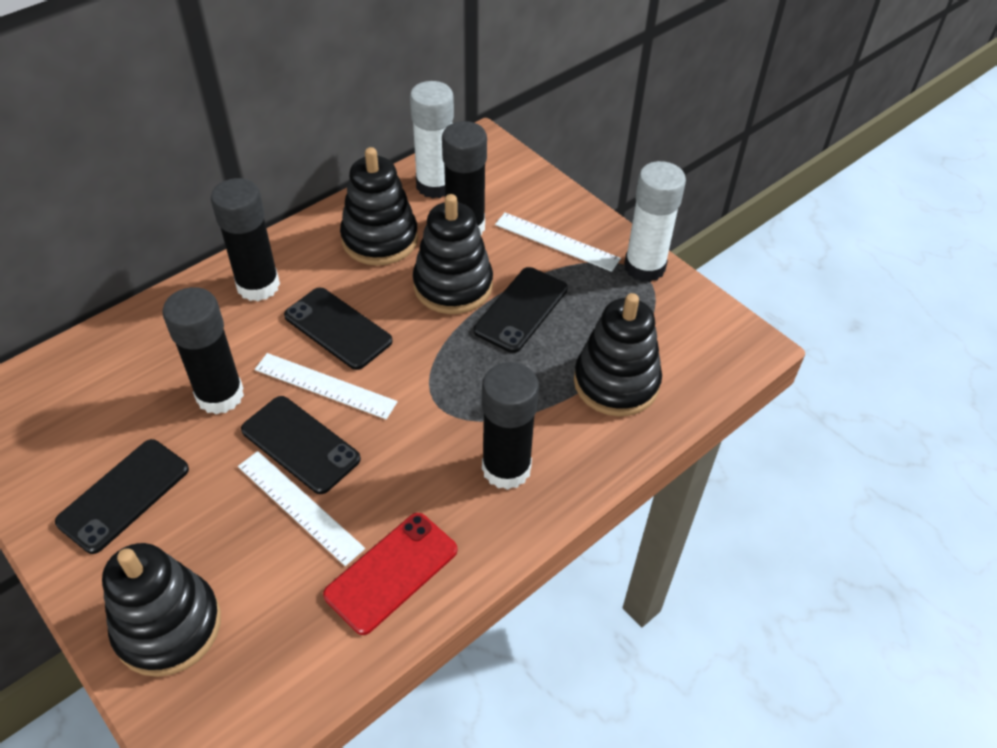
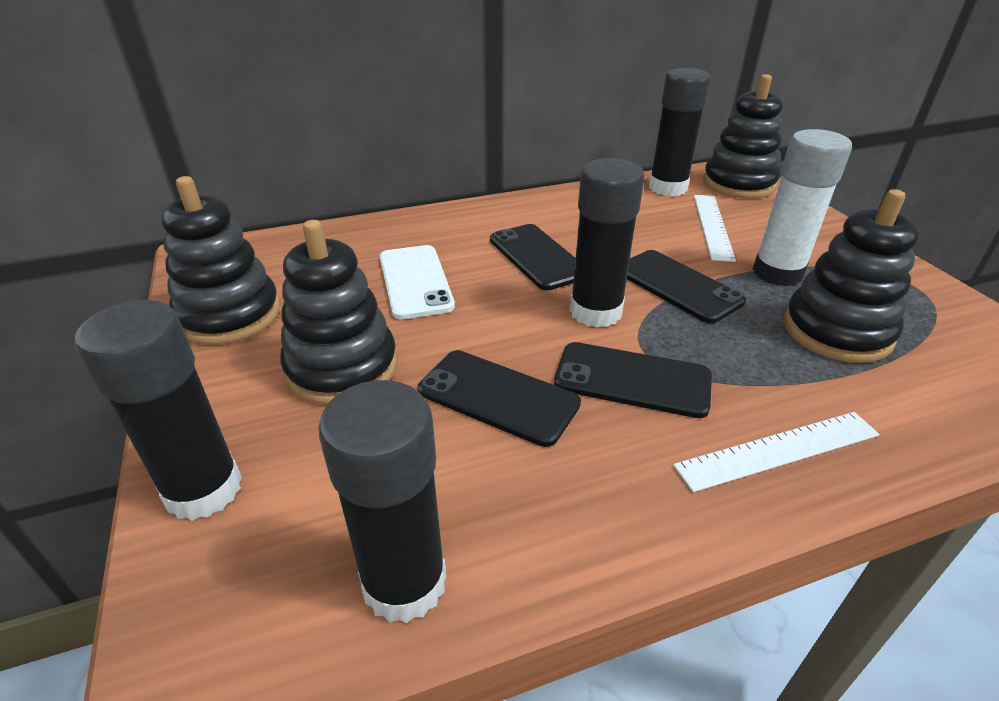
red phone: 1 -> 0
white glue stick: 2 -> 1
white phone: 0 -> 1
white ruler: 3 -> 2

